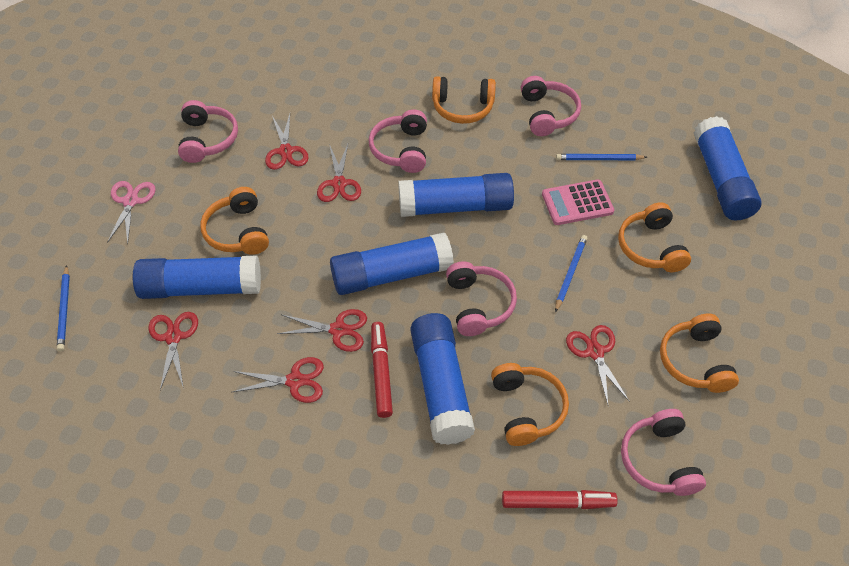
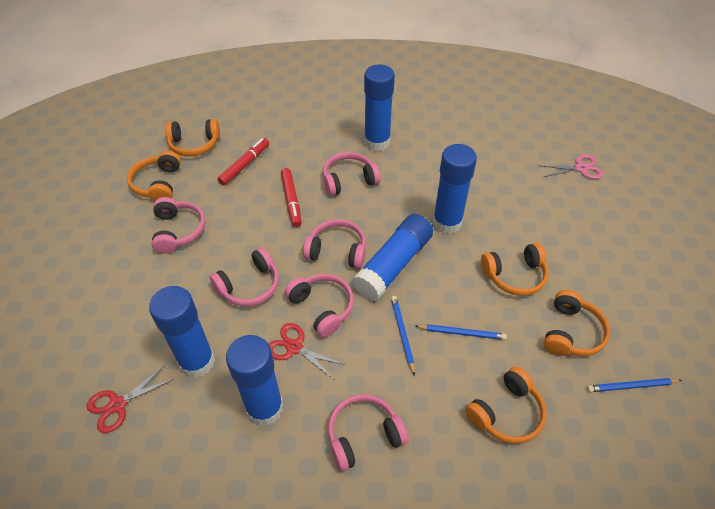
pink calculator: 1 -> 0
pink headphones: 5 -> 6
red scissors: 6 -> 2

